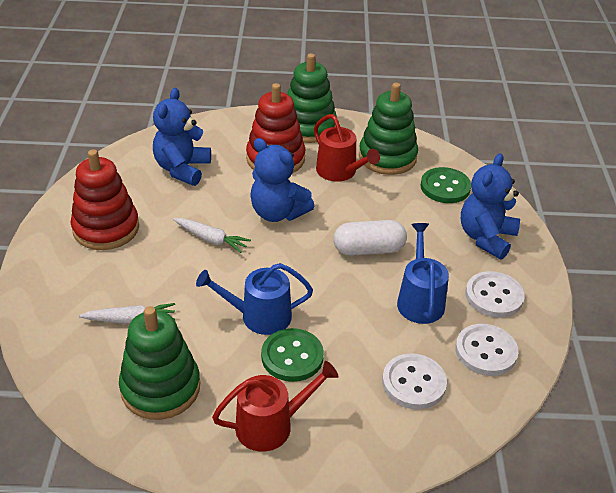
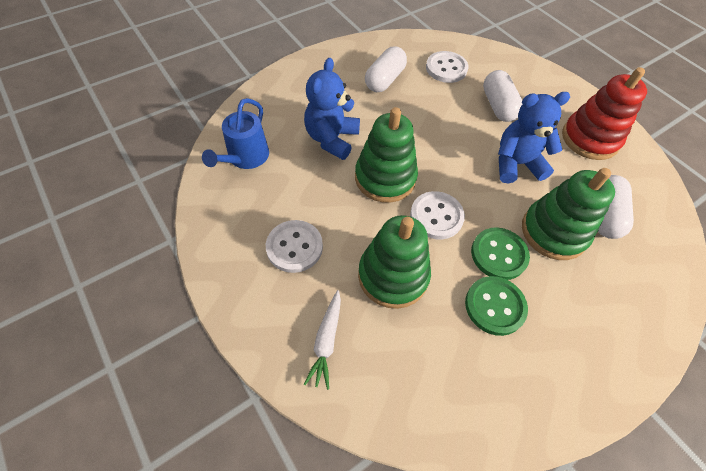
blue teddy bear: 3 -> 2
blue watering can: 2 -> 1
red stacking toy: 2 -> 1
red watering can: 2 -> 0
white capsule: 1 -> 3
white carrot: 2 -> 1

